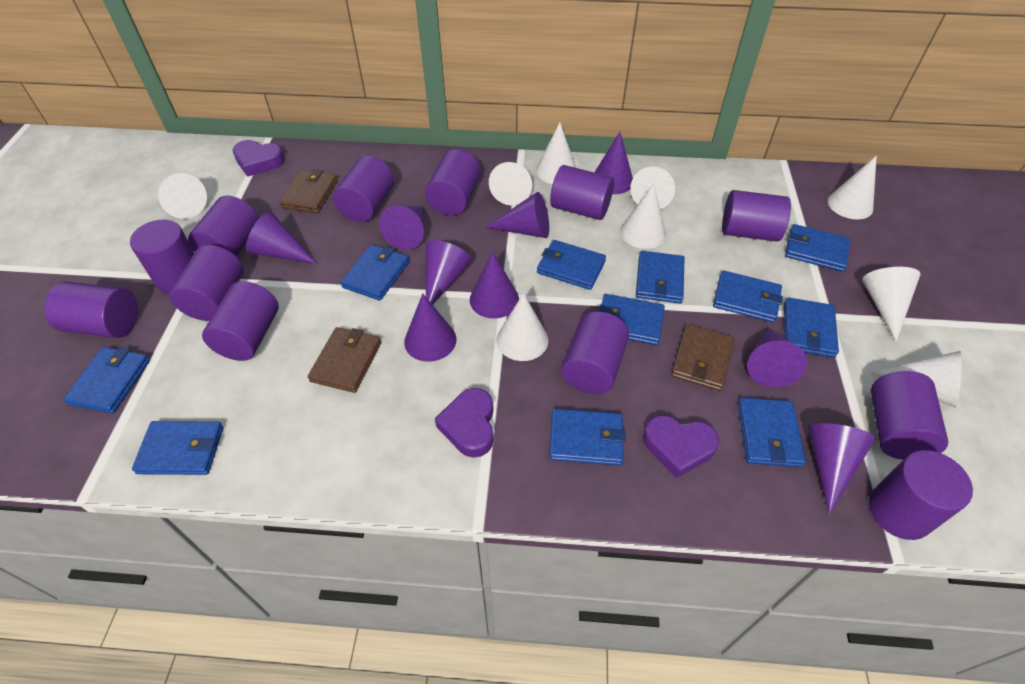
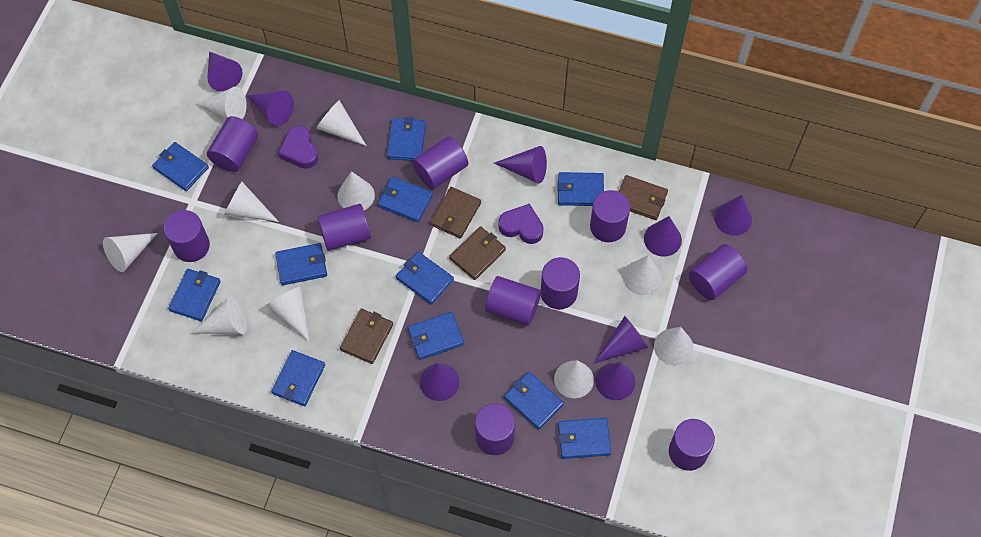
brown wallet: 3 -> 4
purple cone: 9 -> 8
purple cylinder: 12 -> 10
purple heart: 3 -> 2
white cone: 9 -> 10

